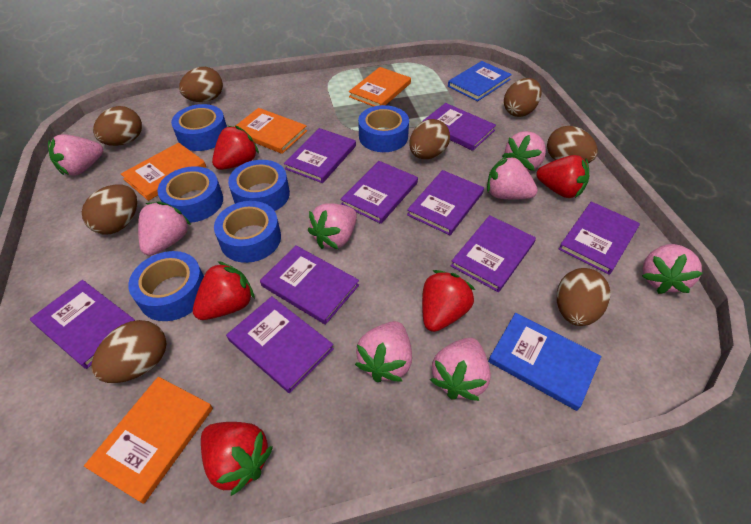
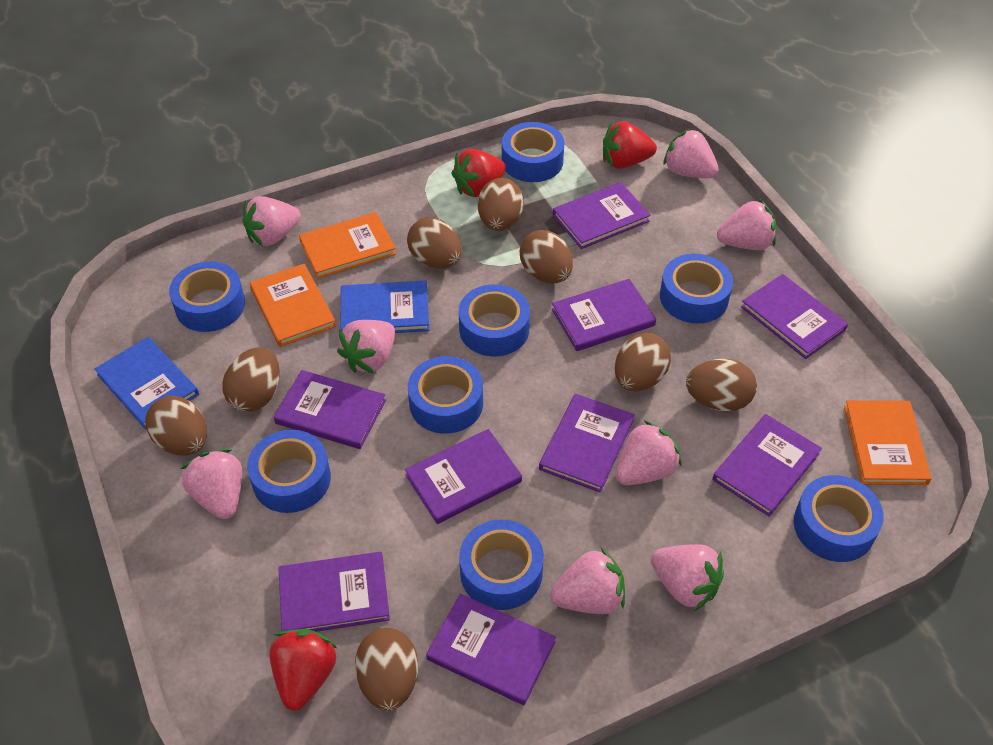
blue tape: 6 -> 8
orange book: 4 -> 3
red strawberry: 5 -> 3

